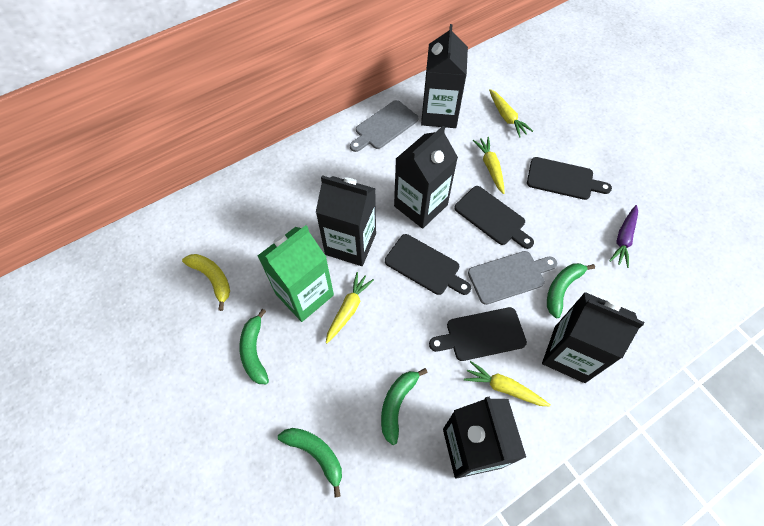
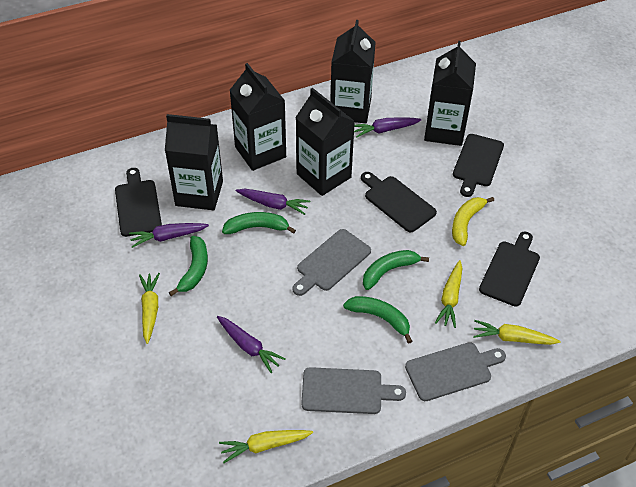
green carton: 1 -> 0
grey cutting board: 2 -> 3
purple carrot: 1 -> 4

